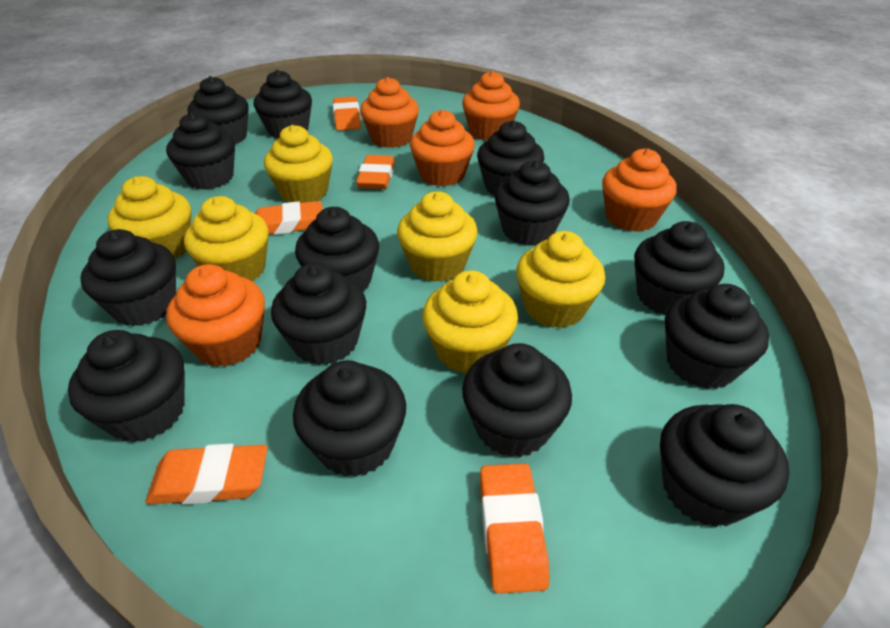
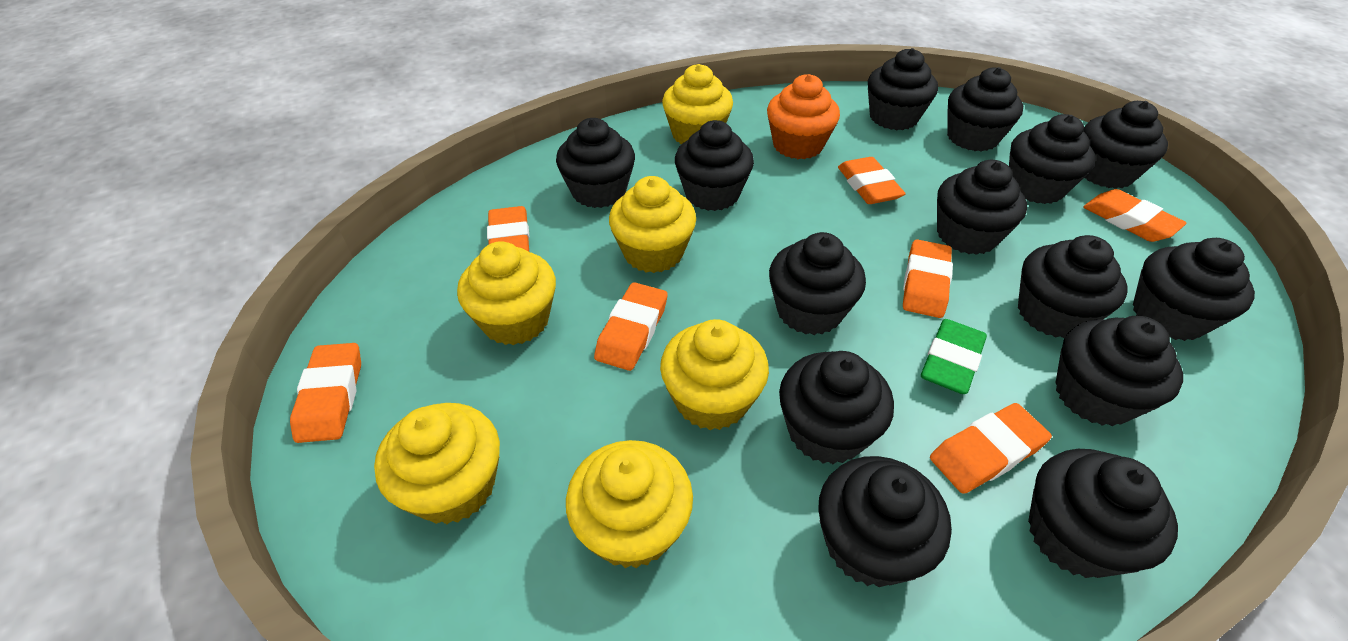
green eraser: 0 -> 1
orange cupcake: 5 -> 1
orange eraser: 5 -> 7

